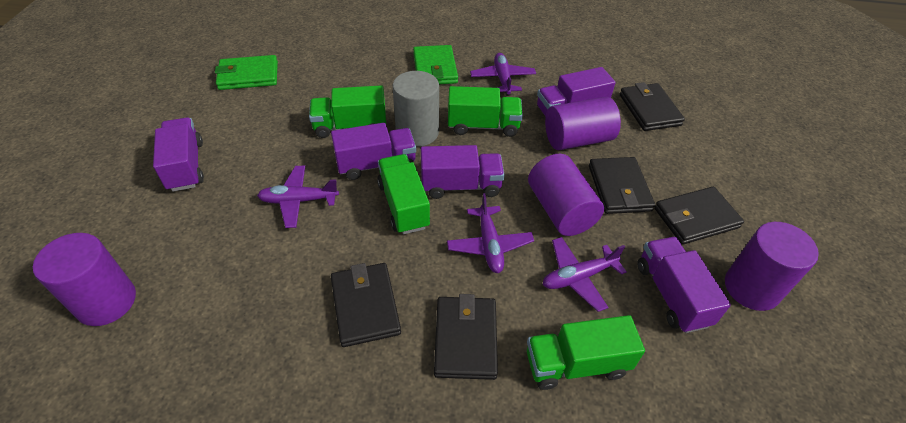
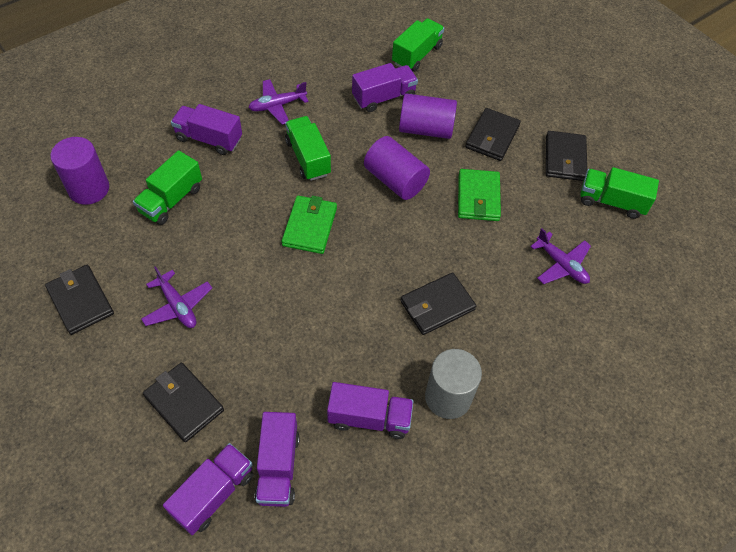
purple cylinder: 4 -> 3
purple plane: 4 -> 3

